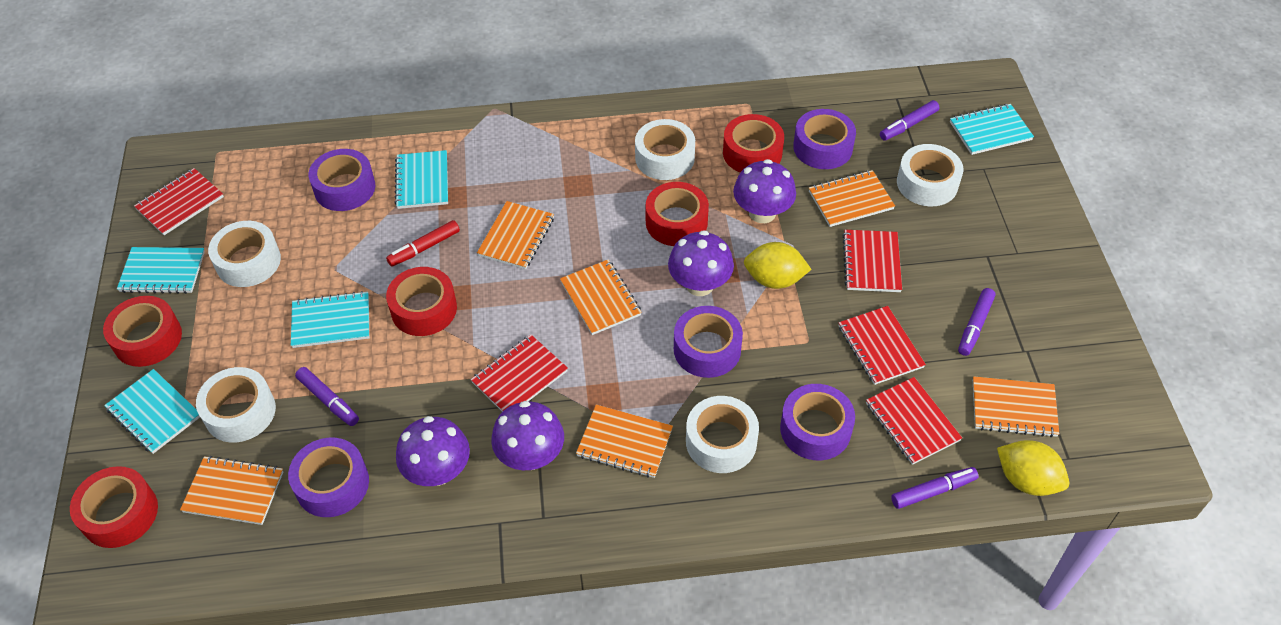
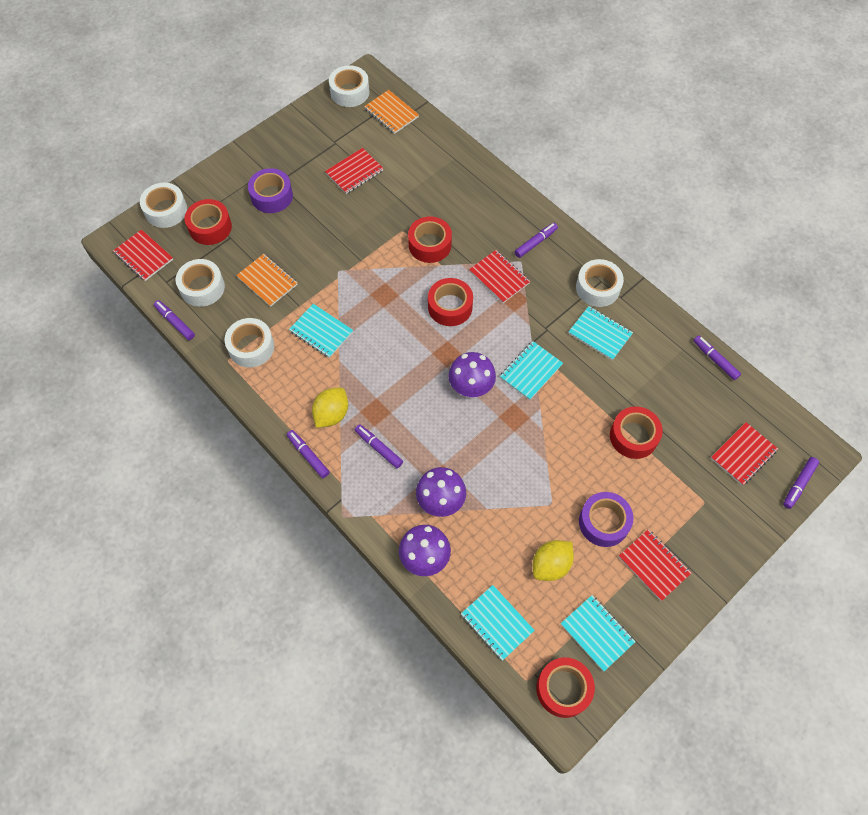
orange notebook: 6 -> 2
purple marker: 4 -> 6
purple mushroom: 4 -> 3
purple tape: 5 -> 2
red marker: 1 -> 0

